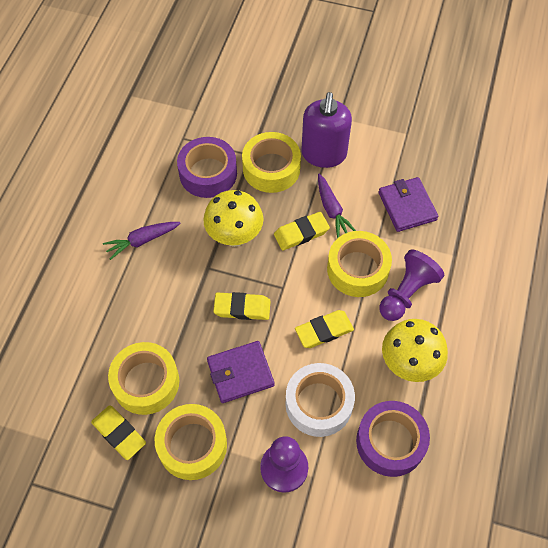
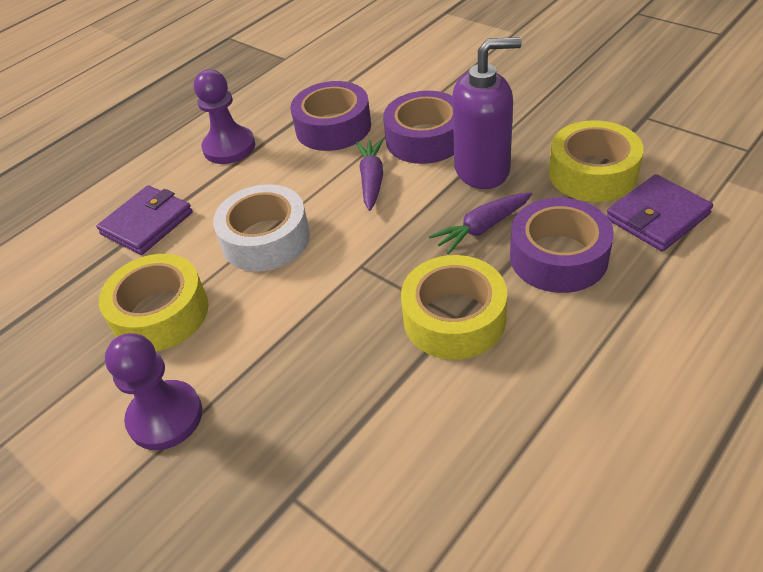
purple tape: 2 -> 3
yellow eraser: 4 -> 0
yellow mushroom: 2 -> 0
yellow tape: 4 -> 3

